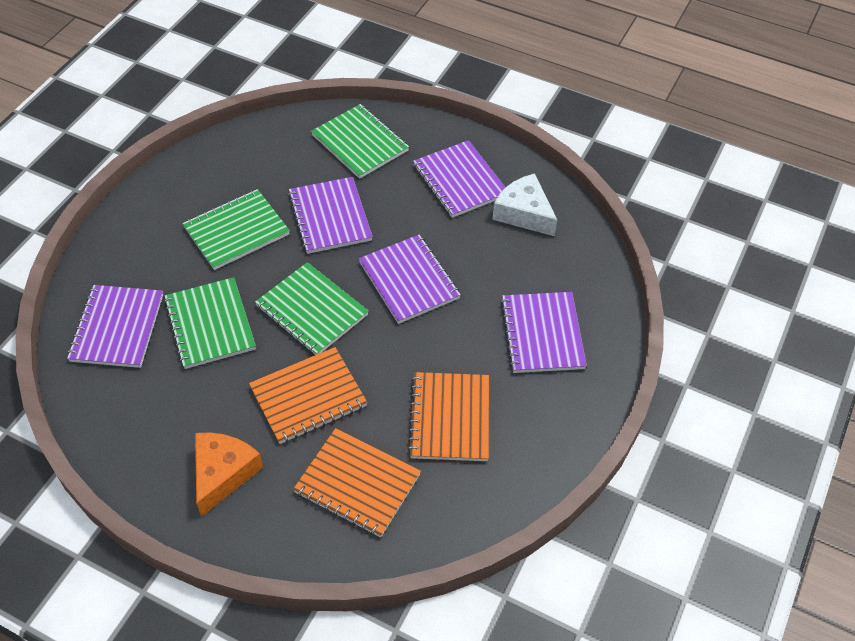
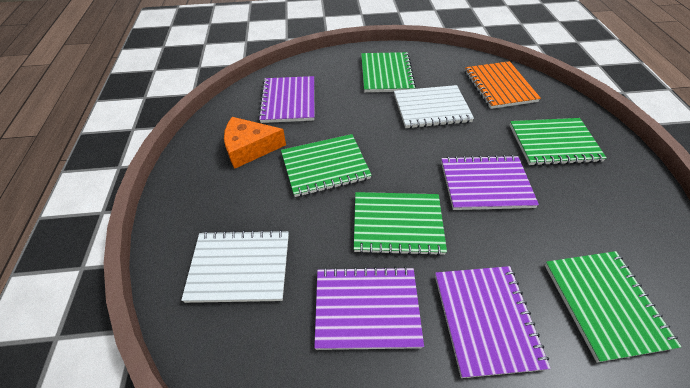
green notebook: 4 -> 5
orange notebook: 3 -> 1
purple notebook: 5 -> 4
white cheese: 1 -> 0
white notebook: 0 -> 2

